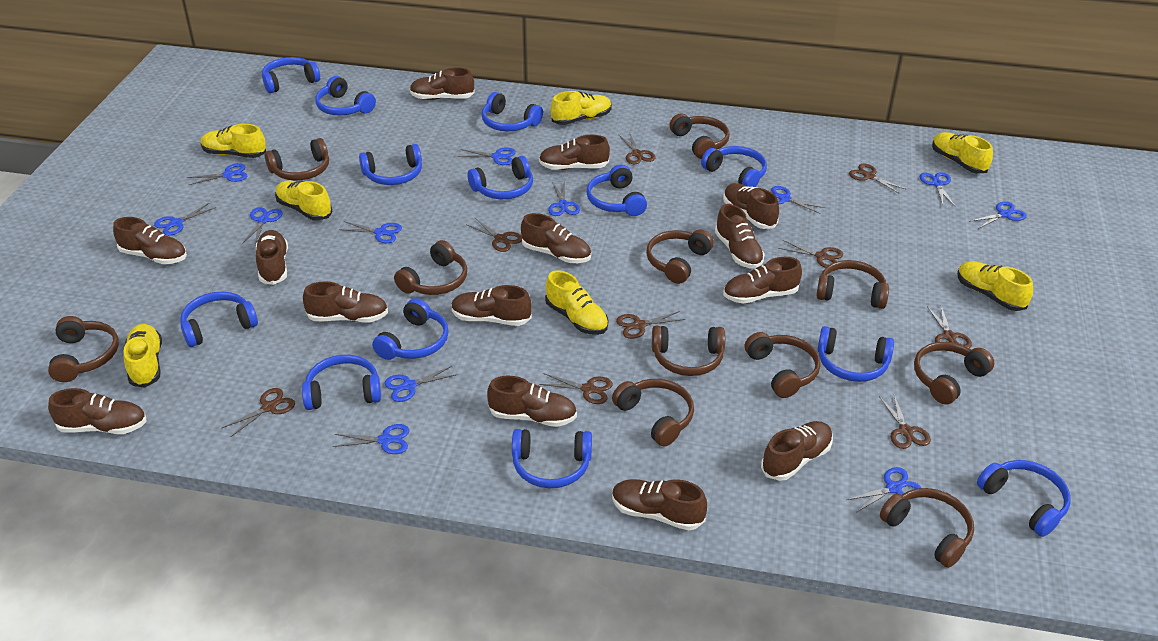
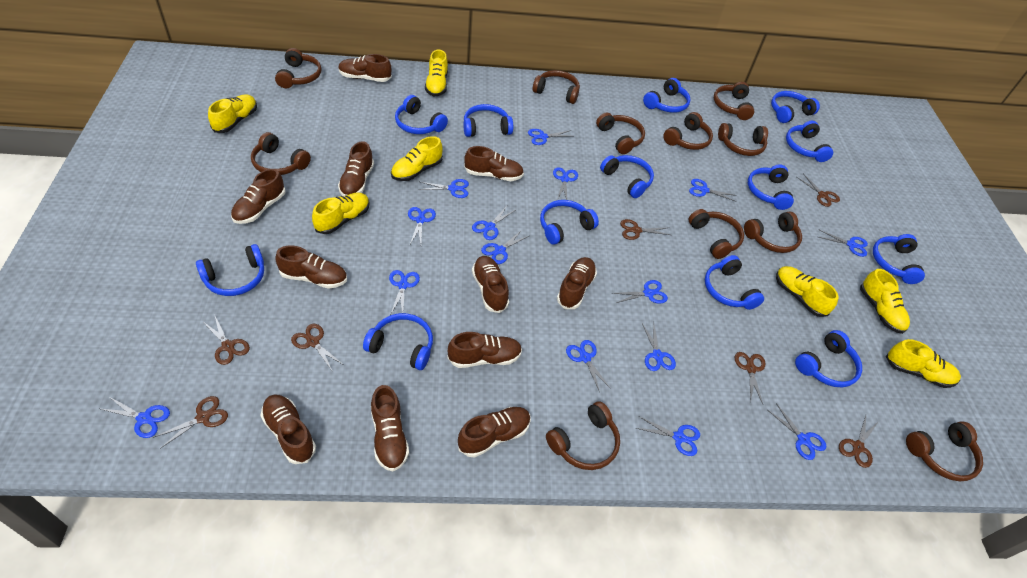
blue scissors: 12 -> 15
brown scissors: 9 -> 7
brown shoe: 14 -> 11

